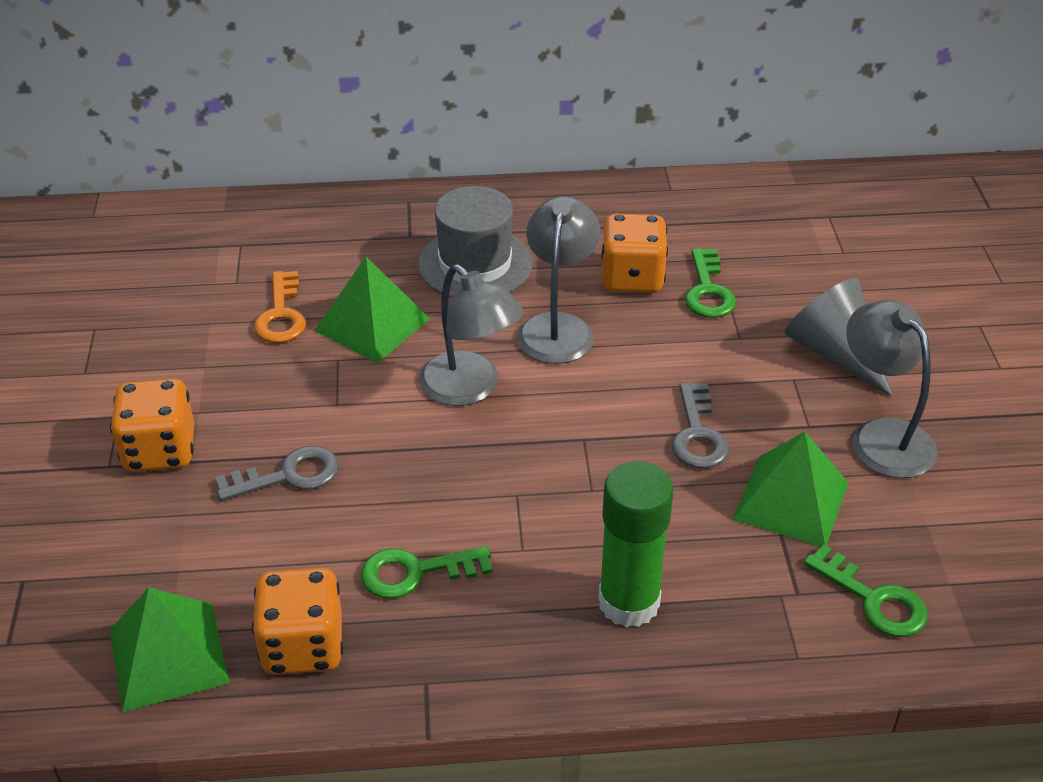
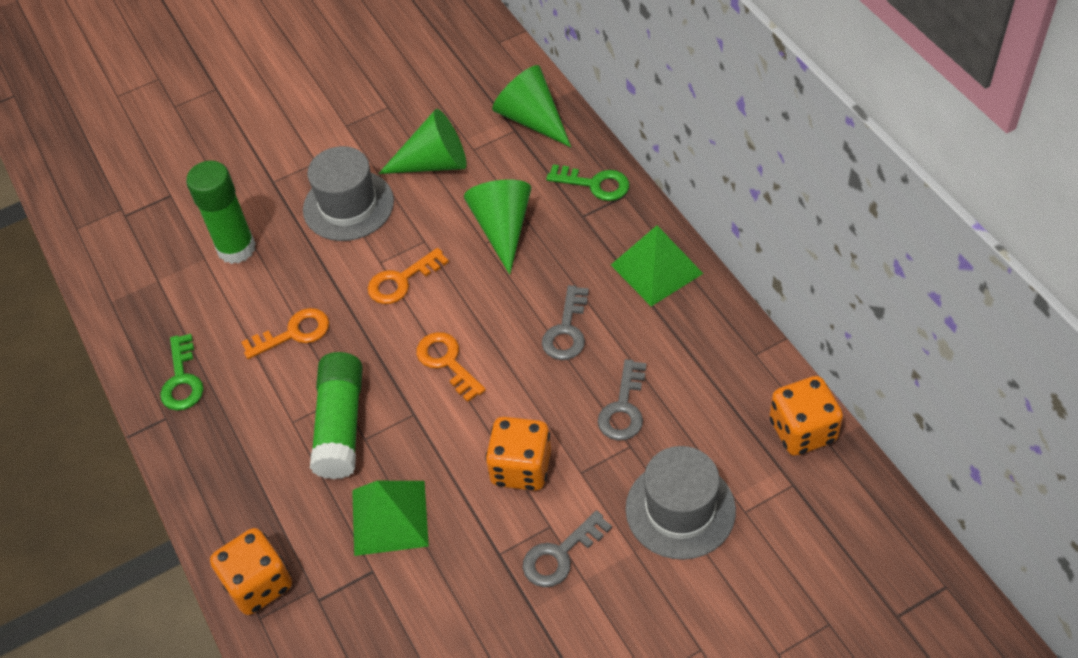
green cone: 0 -> 3
green glue stick: 1 -> 2
green key: 3 -> 2
green pyramid: 3 -> 2
grey cone: 1 -> 0
grey hat: 1 -> 2
grey key: 2 -> 3
grey lamp: 3 -> 0
orange key: 1 -> 3

